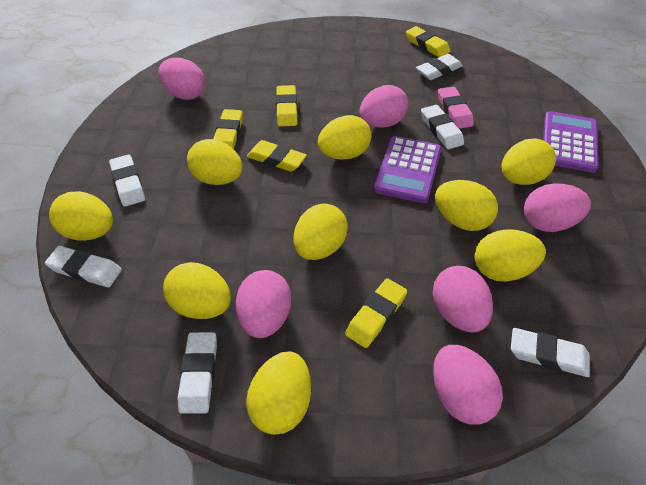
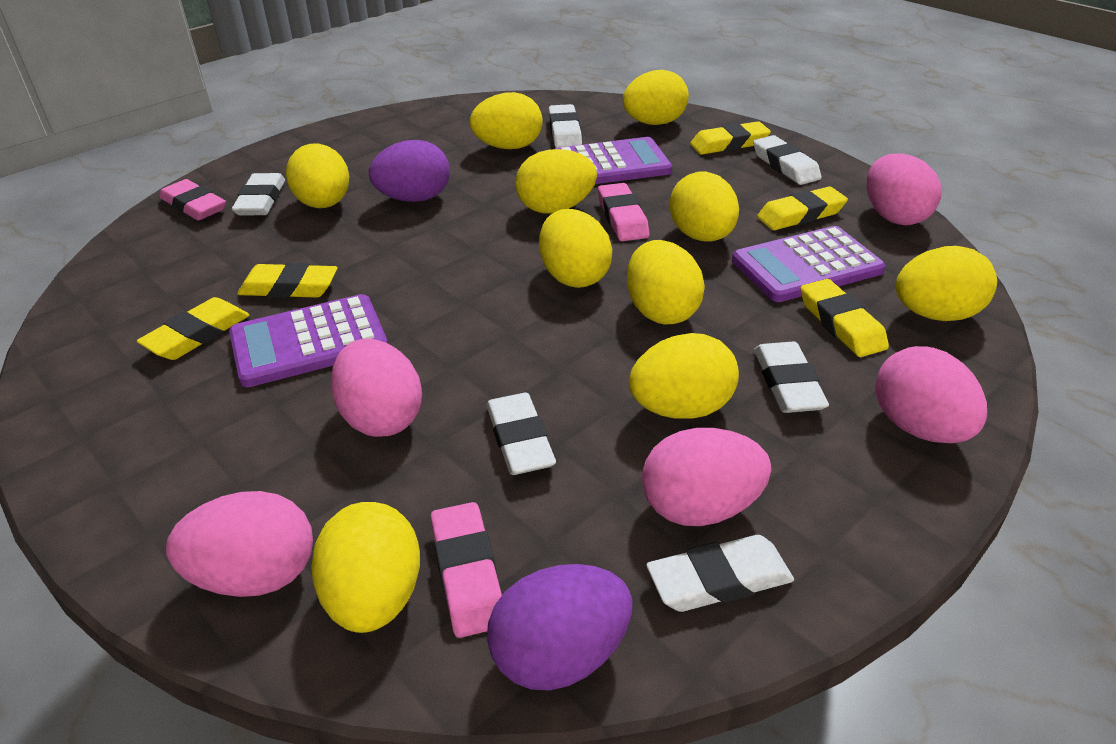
pink egg: 6 -> 5
pink eraser: 1 -> 3
purple calculator: 2 -> 3
purple egg: 0 -> 2
yellow egg: 9 -> 10

